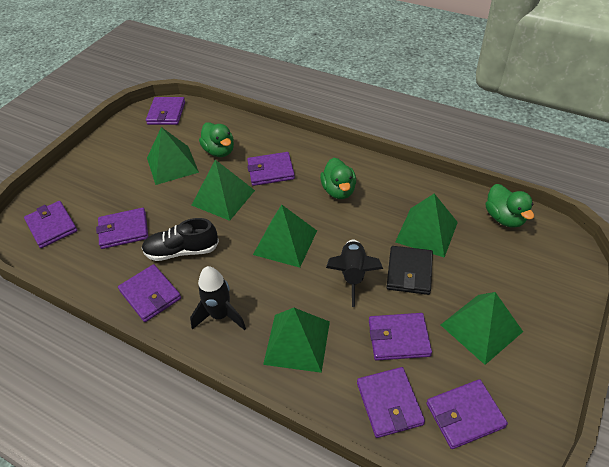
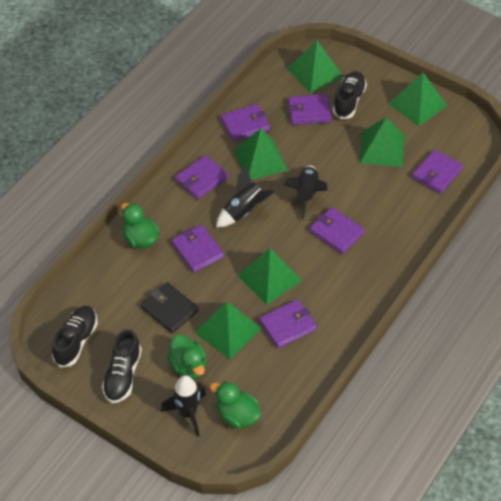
black rocket: 2 -> 3
black shoe: 1 -> 3
purple wallet: 8 -> 7

